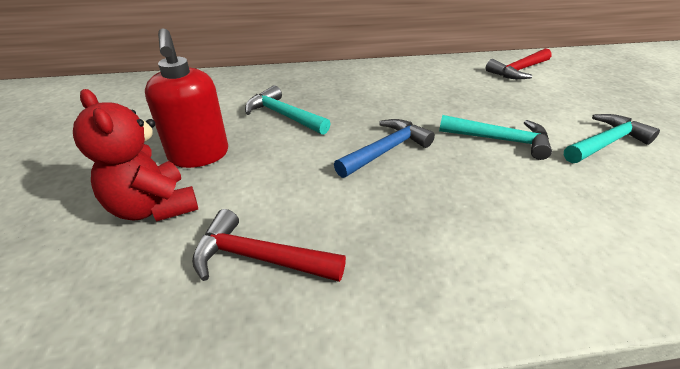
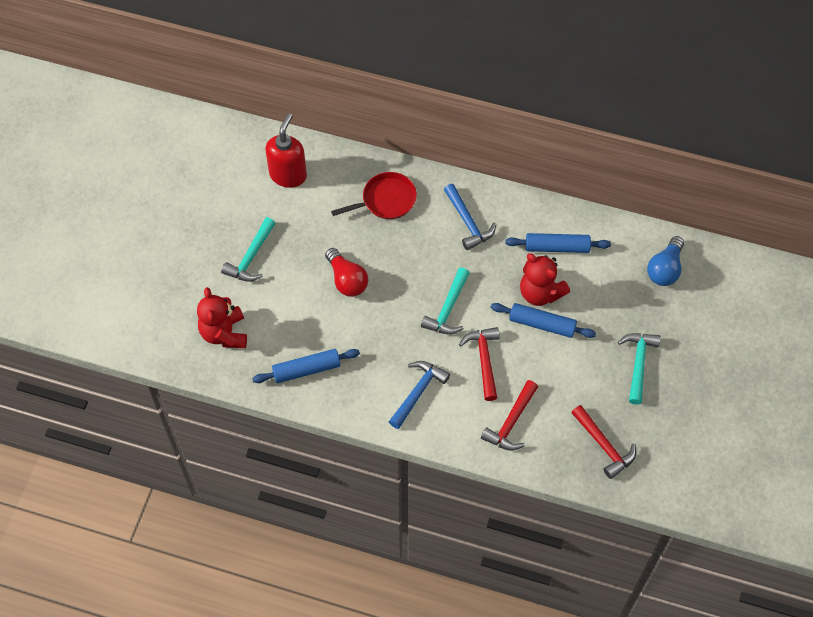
blue hammer: 1 -> 2
blue light bulb: 0 -> 1
blue rolling pin: 0 -> 3
red hammer: 2 -> 3
red light bulb: 0 -> 1
red pan: 0 -> 1
red teddy bear: 1 -> 2

